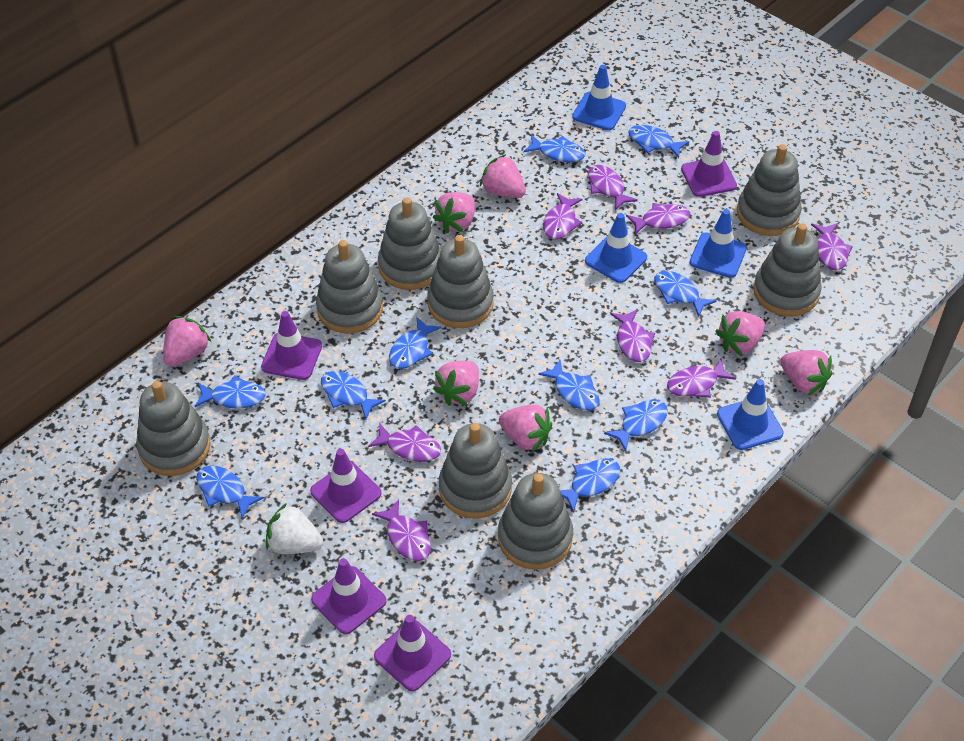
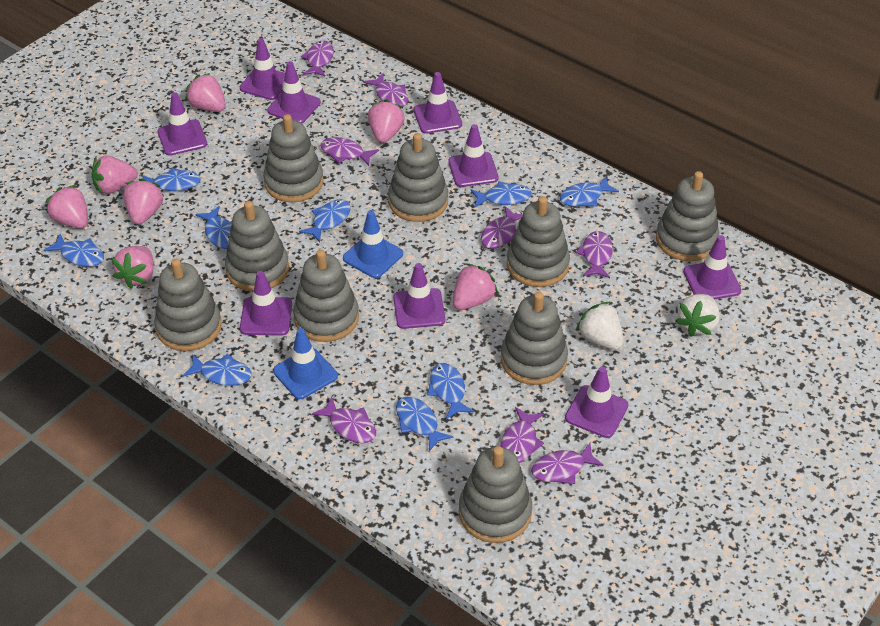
blue fish: 10 -> 9
blue traffic cone: 4 -> 2
grey stacking toy: 8 -> 9
purple traffic cone: 5 -> 9
white strawberry: 1 -> 2

